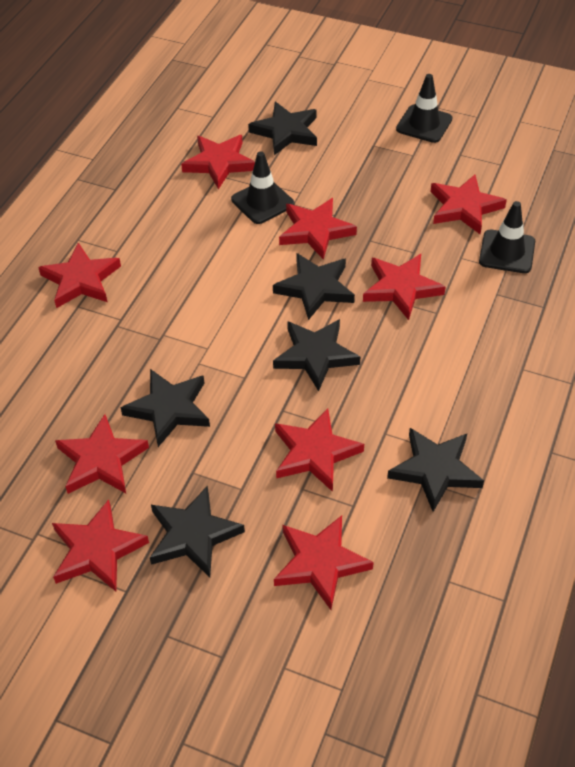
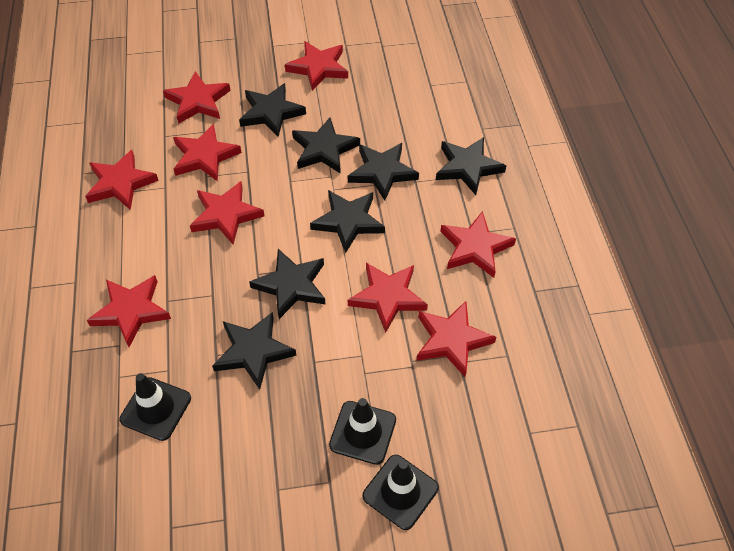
black star: 6 -> 7

